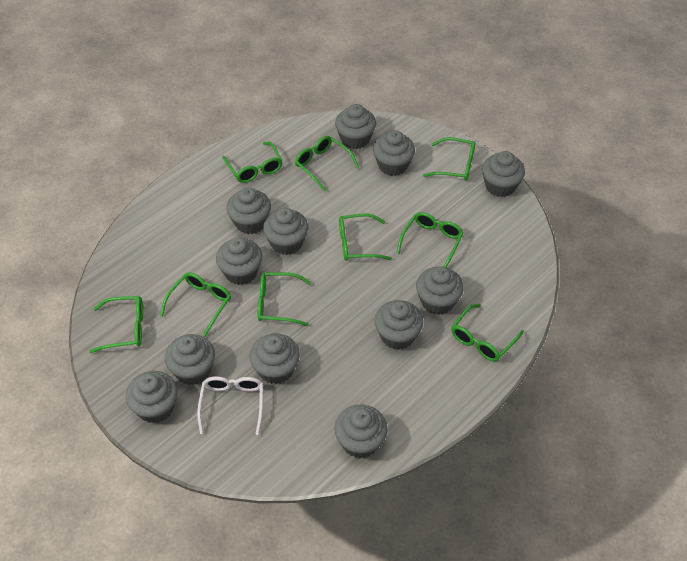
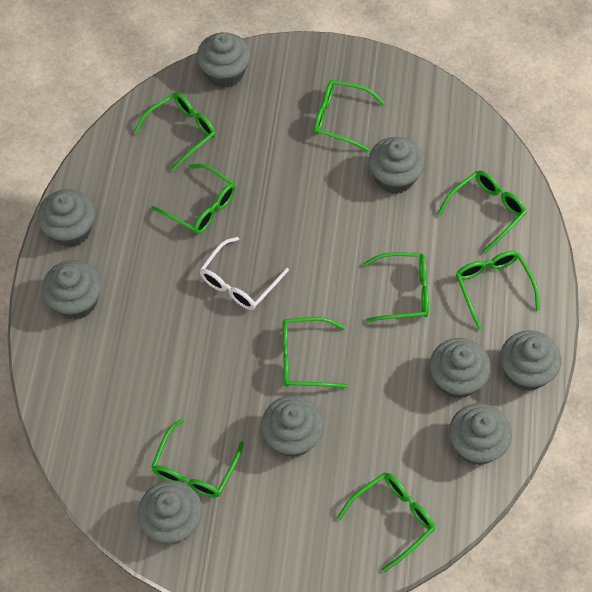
grey cupcake: 12 -> 9

